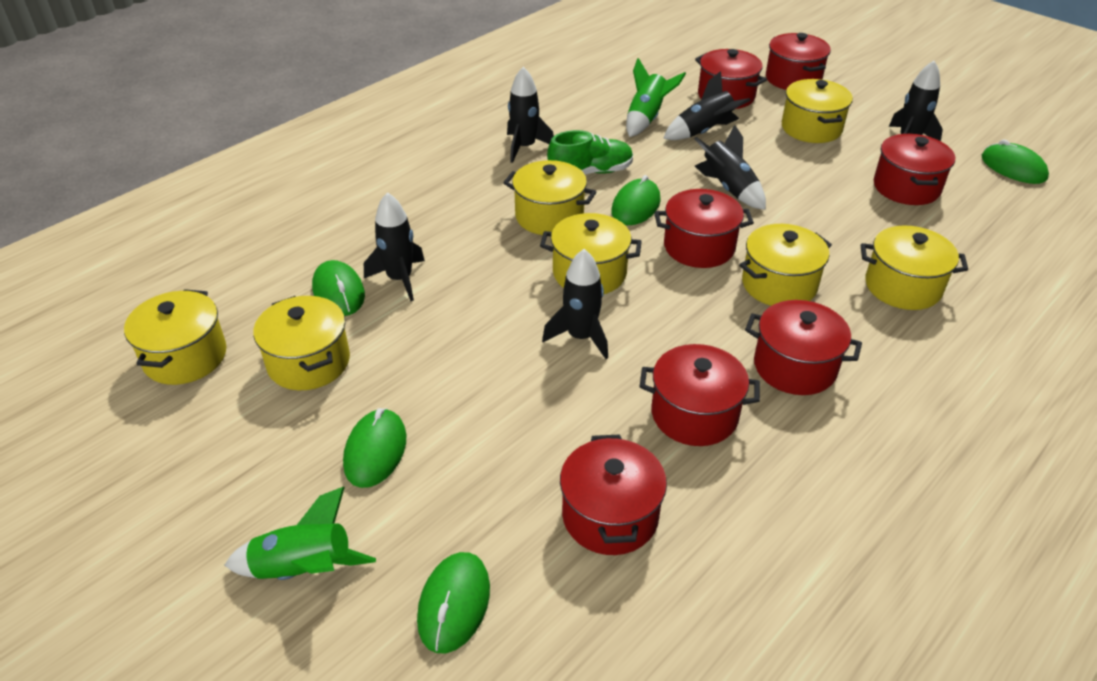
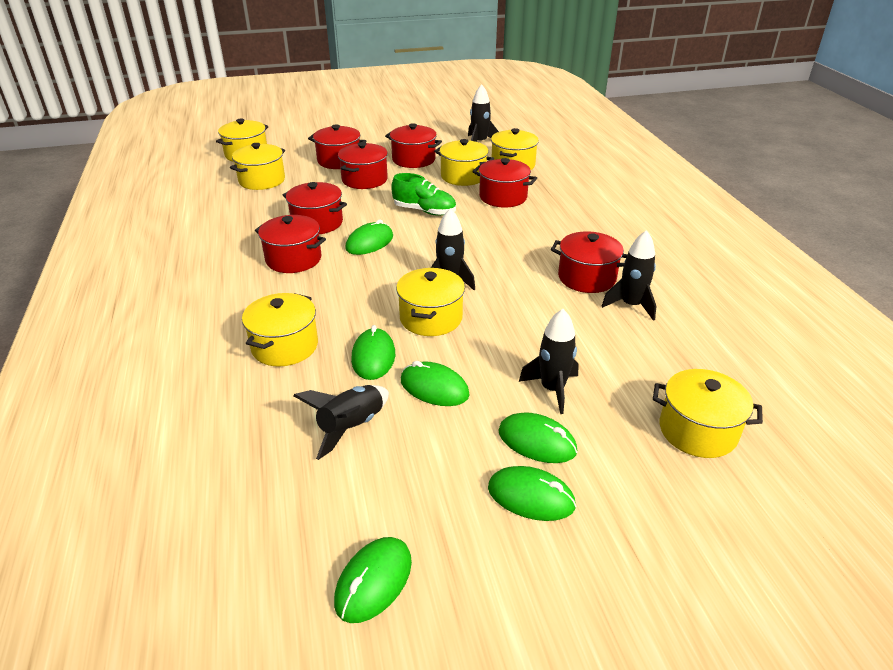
black rocket: 6 -> 5
green mouse: 5 -> 6
green rocket: 2 -> 0

